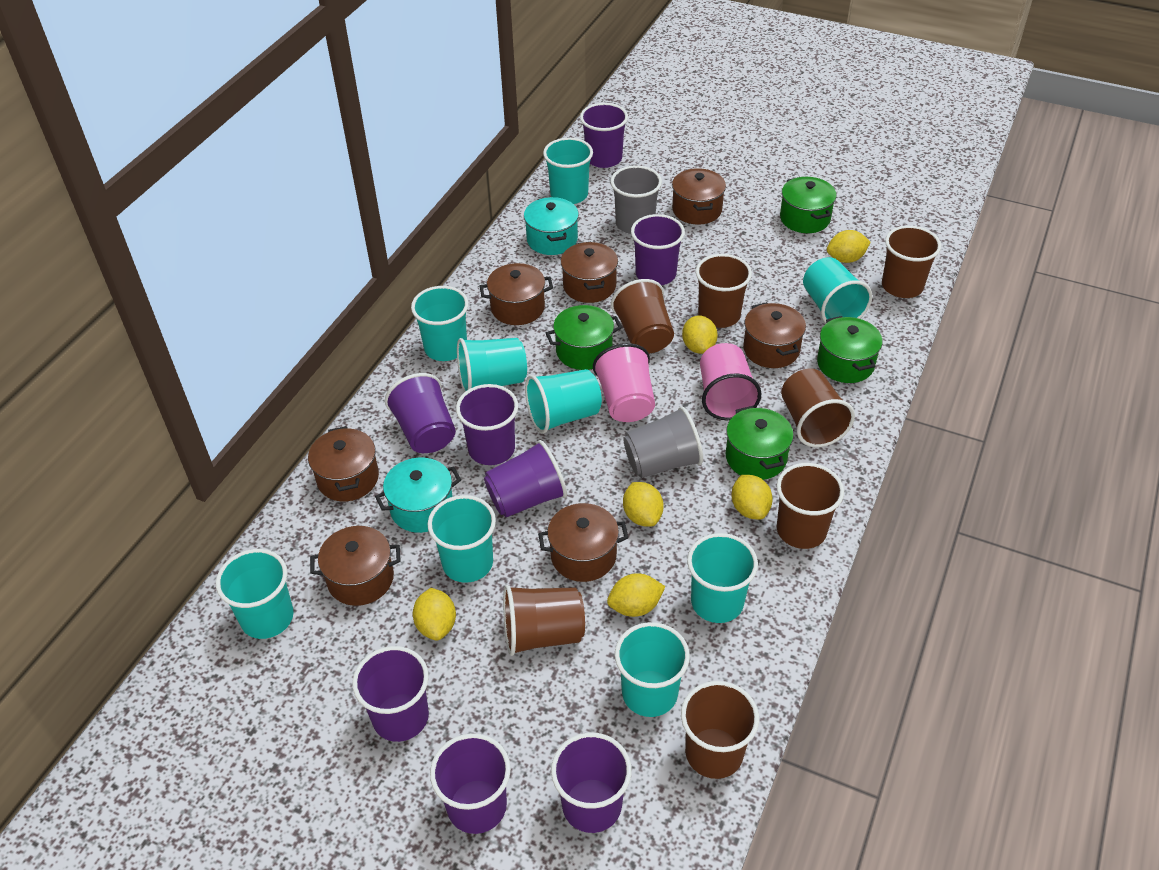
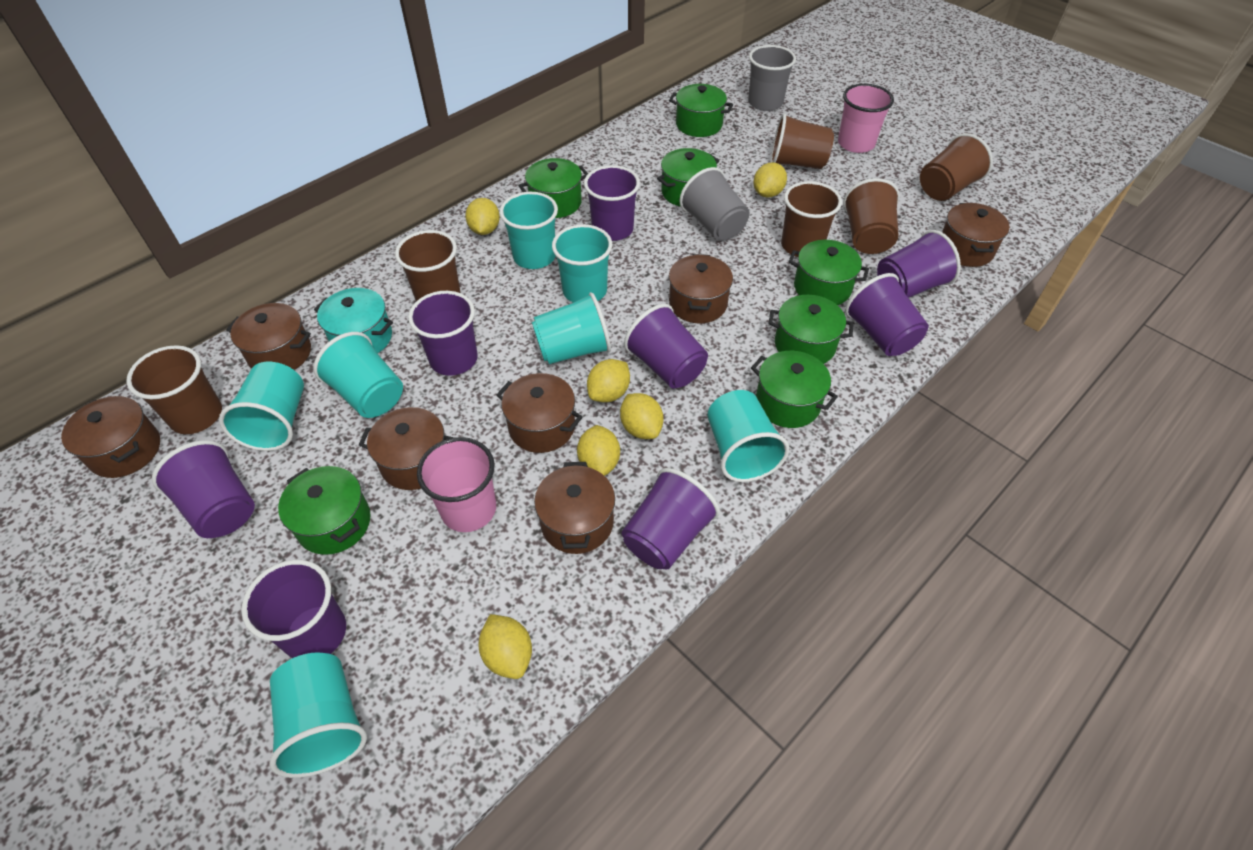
brown cup: 7 -> 6
green pot: 4 -> 7
turquoise cup: 9 -> 7
turquoise pot: 2 -> 1

